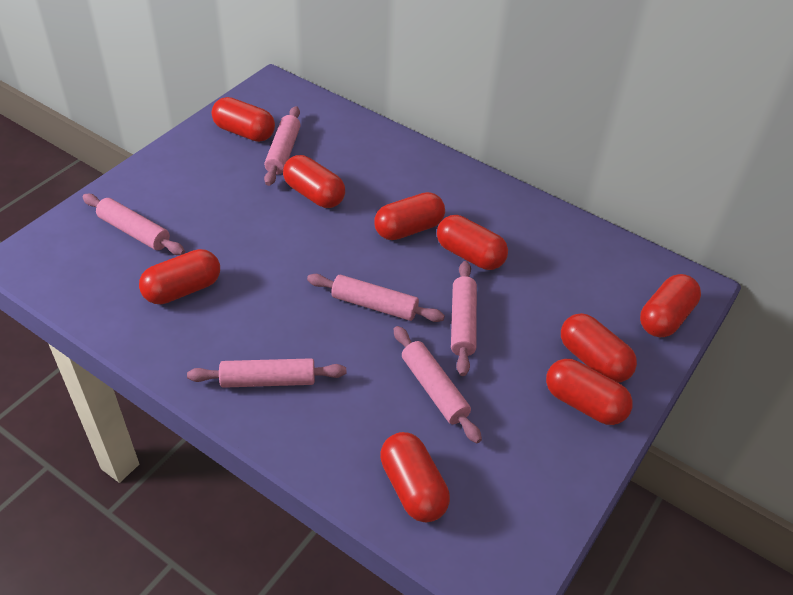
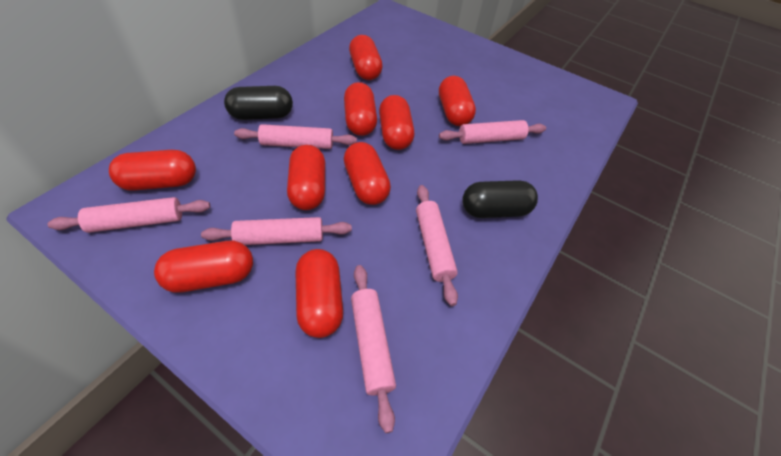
black capsule: 0 -> 2

